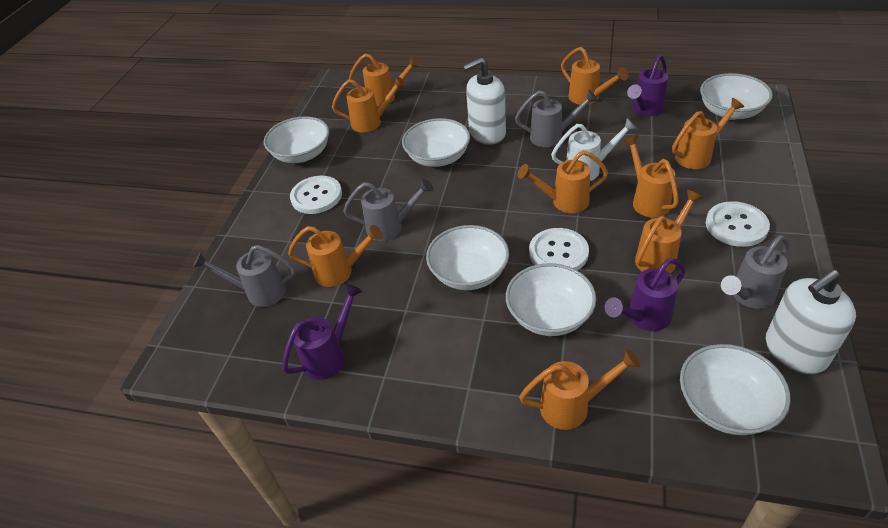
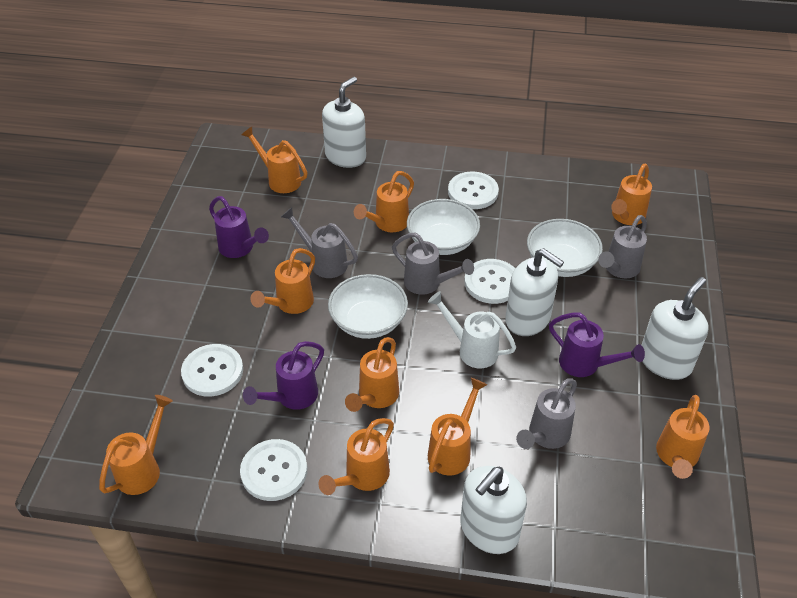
white bowl: 6 -> 3
white button: 3 -> 4
white soap dispenser: 2 -> 4

